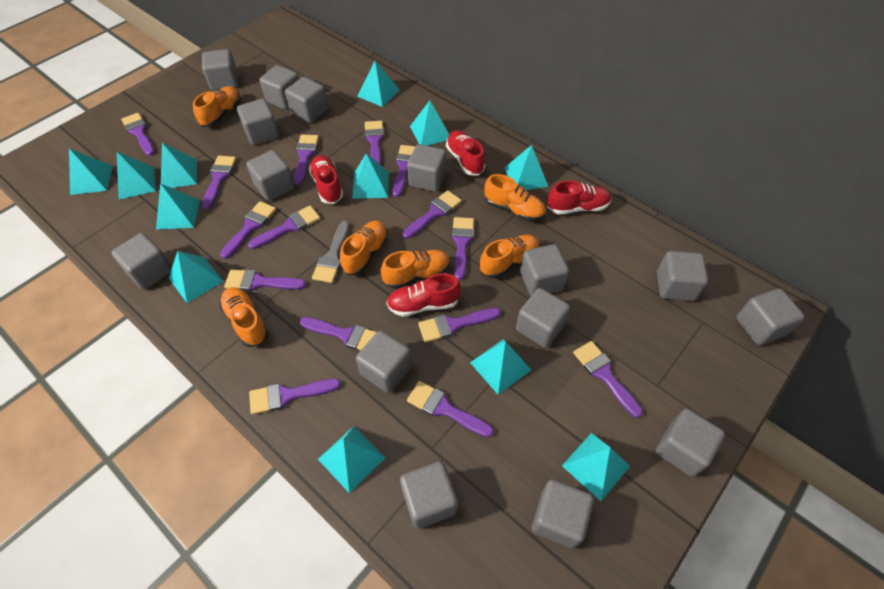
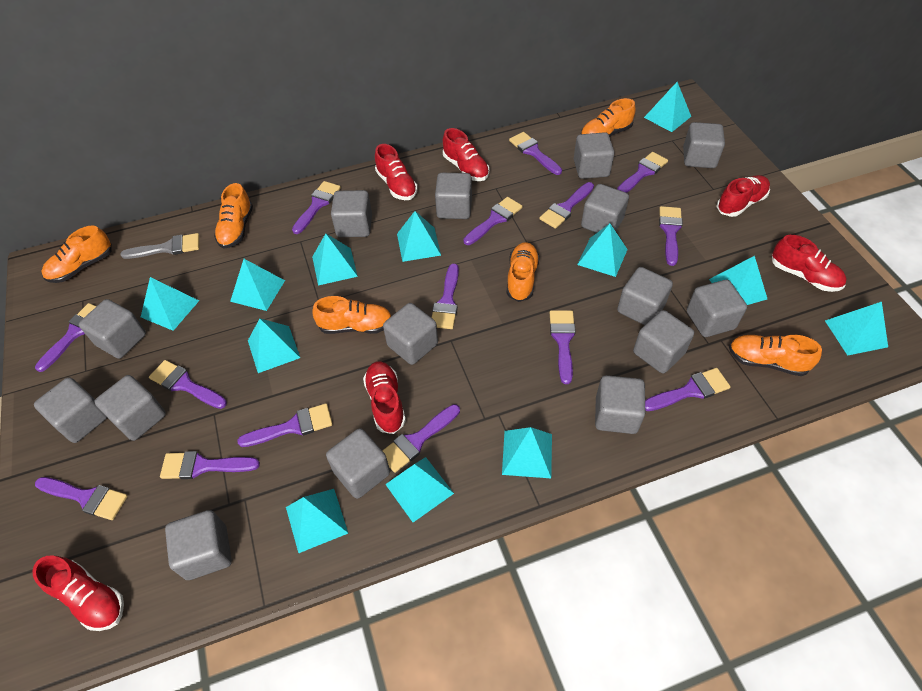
red shoe: 4 -> 6

